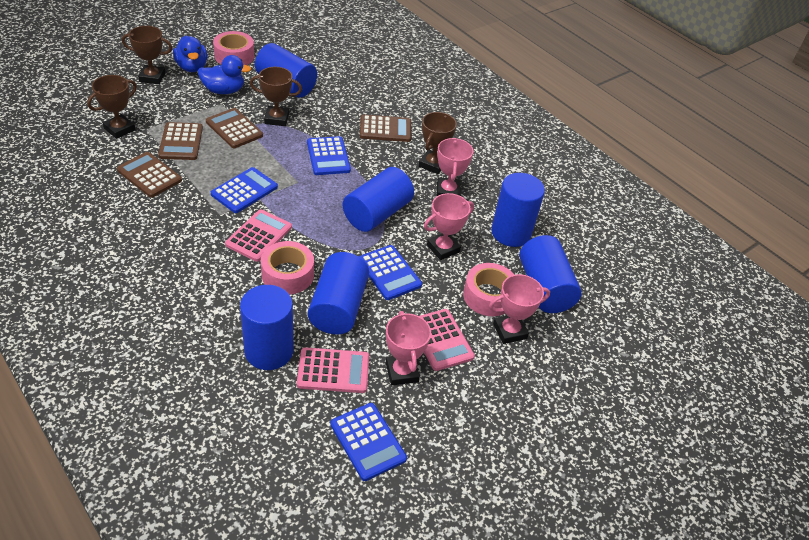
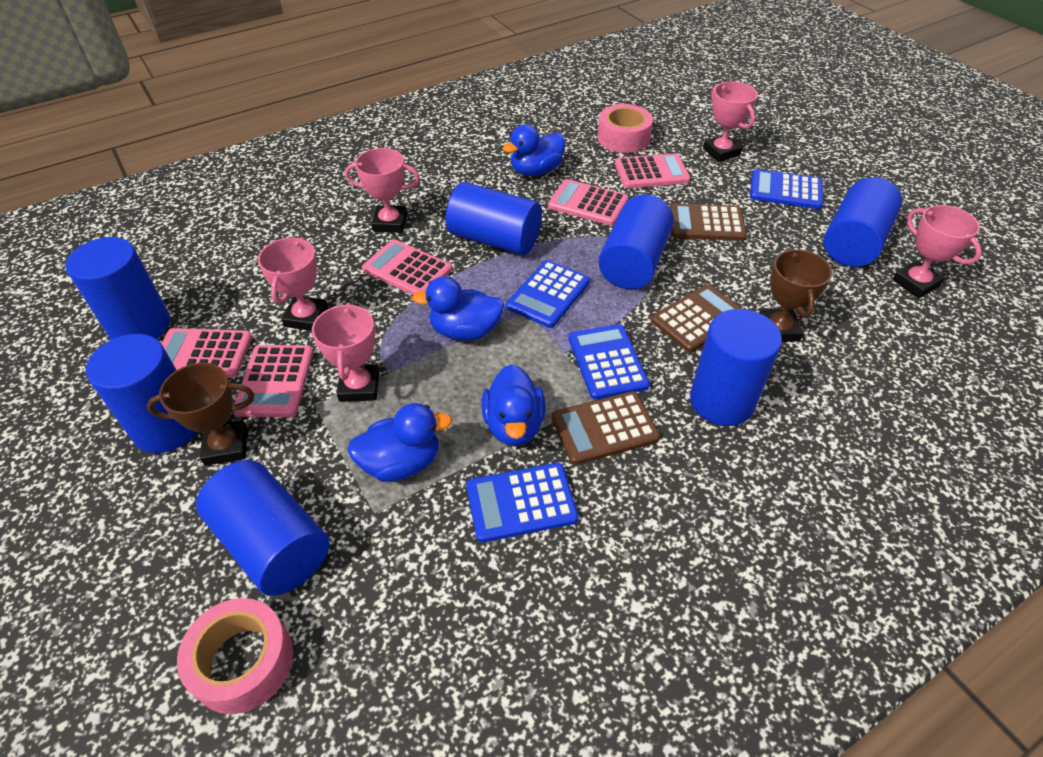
blue cylinder: 6 -> 7
blue duck: 2 -> 4
brown calculator: 4 -> 3
brown trophy: 4 -> 2
pink calculator: 3 -> 5
pink tape: 3 -> 2
pink trophy: 4 -> 5

